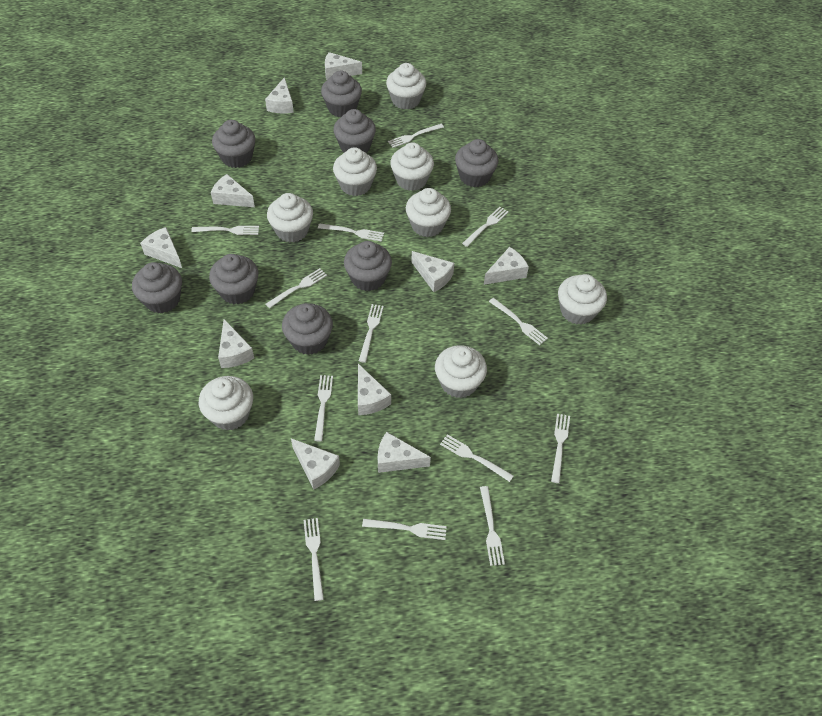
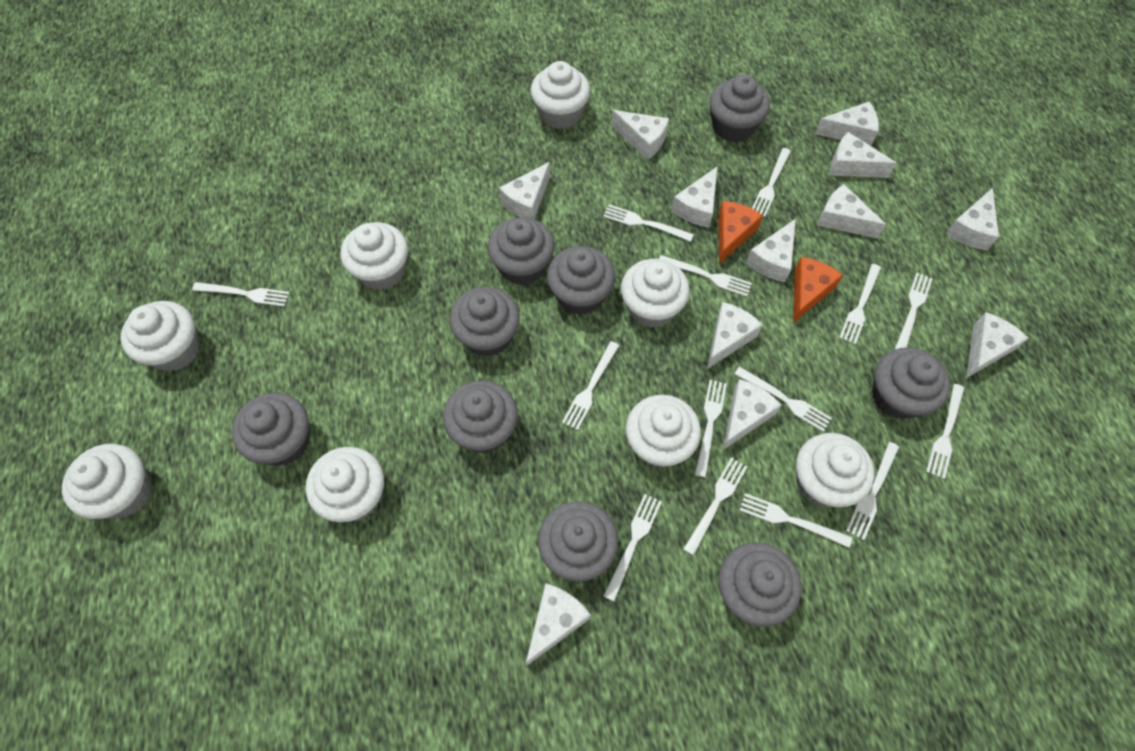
grey cupcake: 8 -> 9
orange cheese: 0 -> 2
white cheese: 10 -> 12
white fork: 13 -> 14

